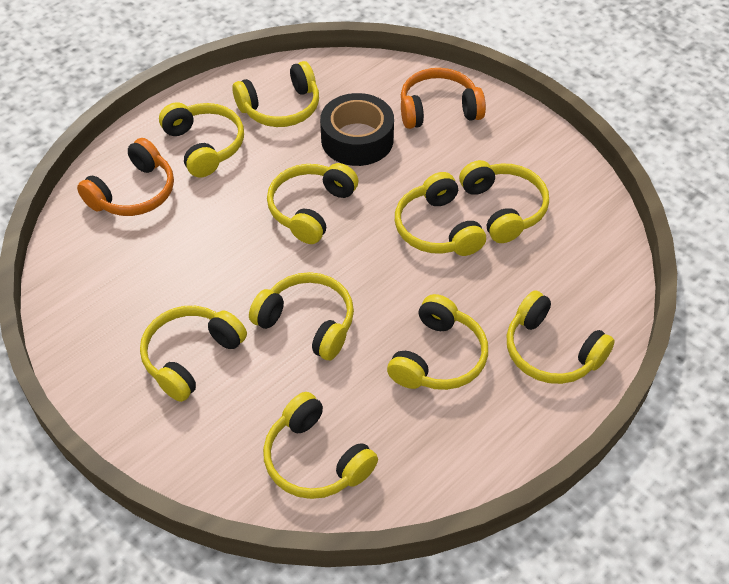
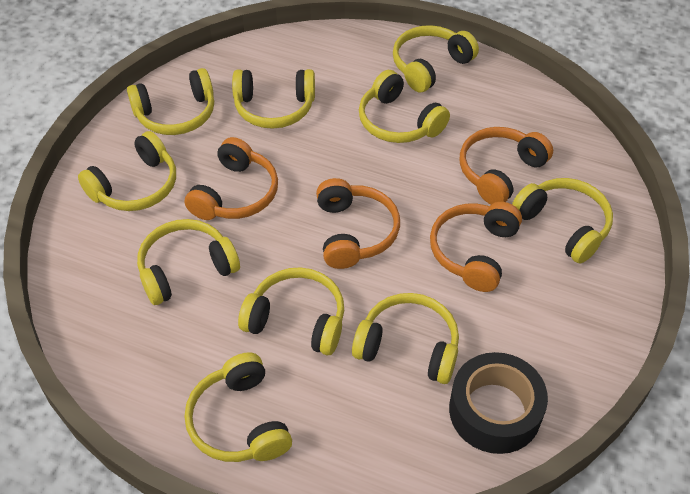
orange headphones: 2 -> 4

